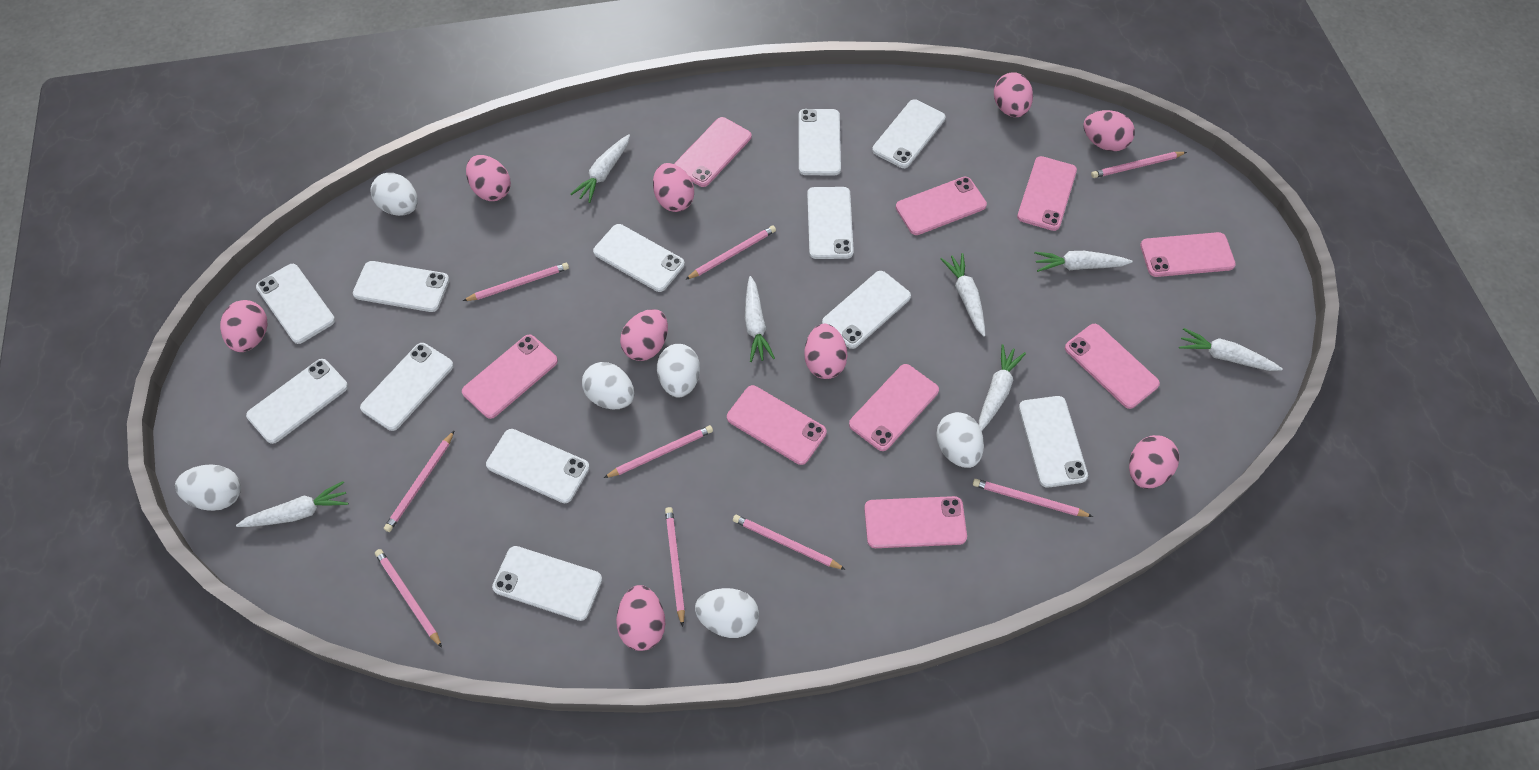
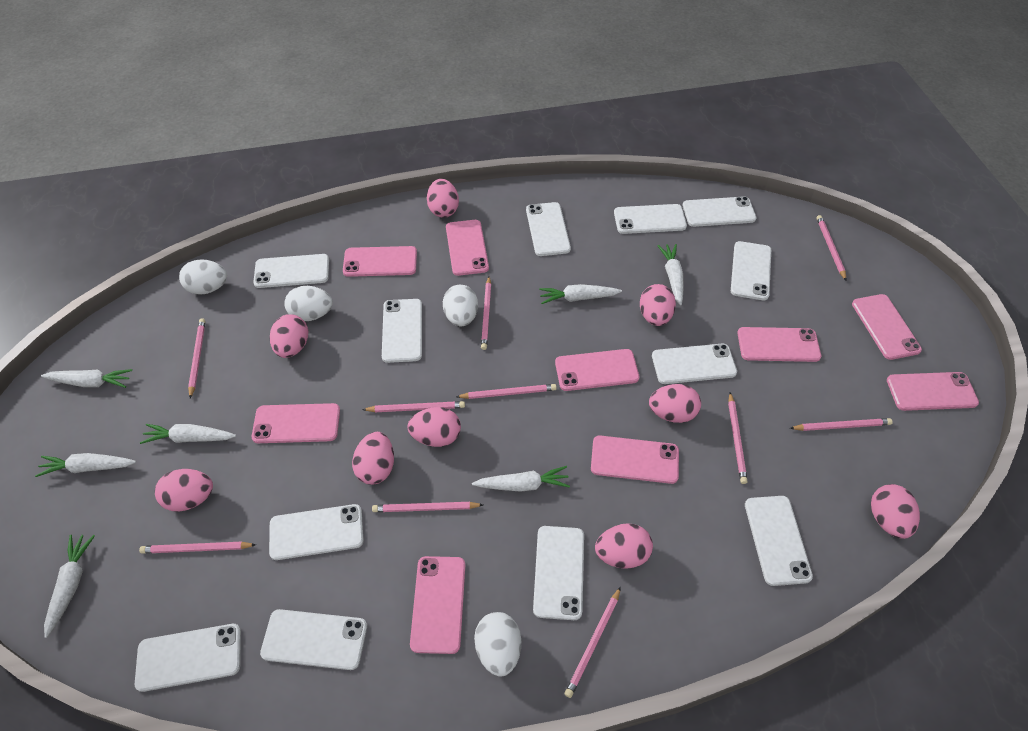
pink pencil: 9 -> 10
white egg: 6 -> 4

